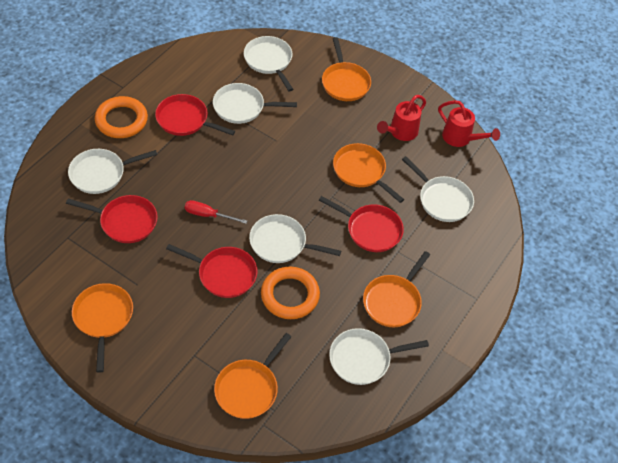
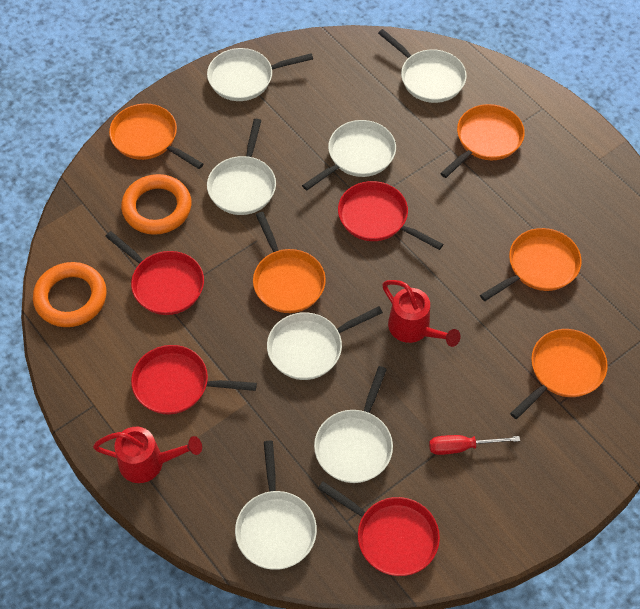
white pan: 6 -> 7

